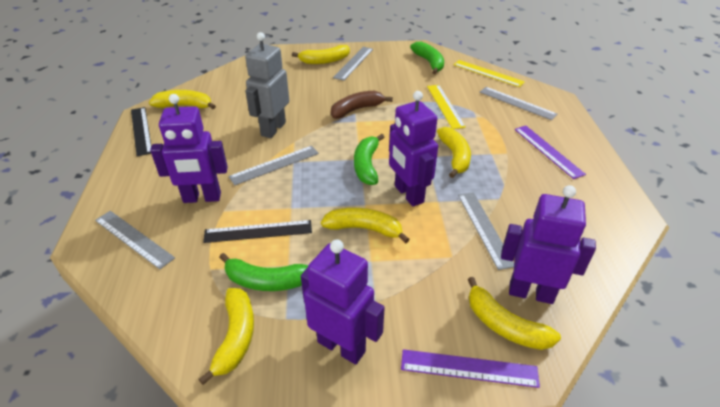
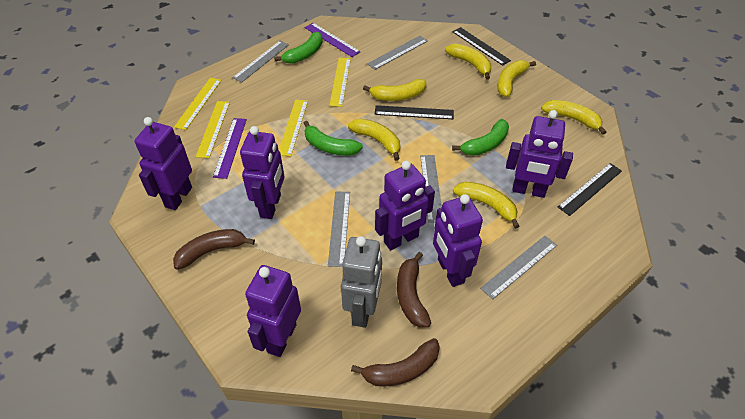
black ruler: 2 -> 3
brown banana: 1 -> 3
purple robot: 4 -> 6
yellow ruler: 2 -> 4

